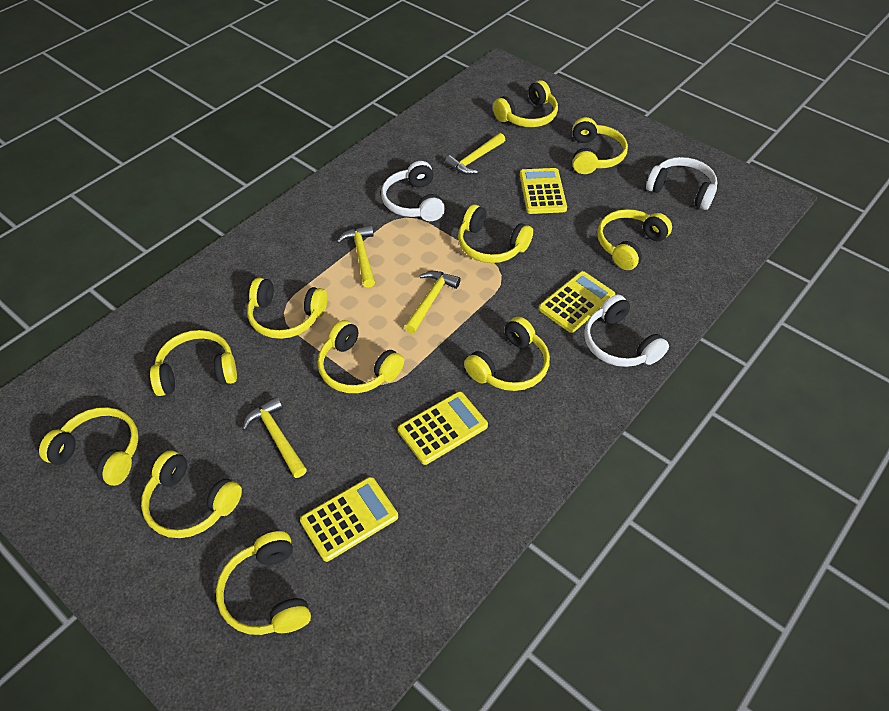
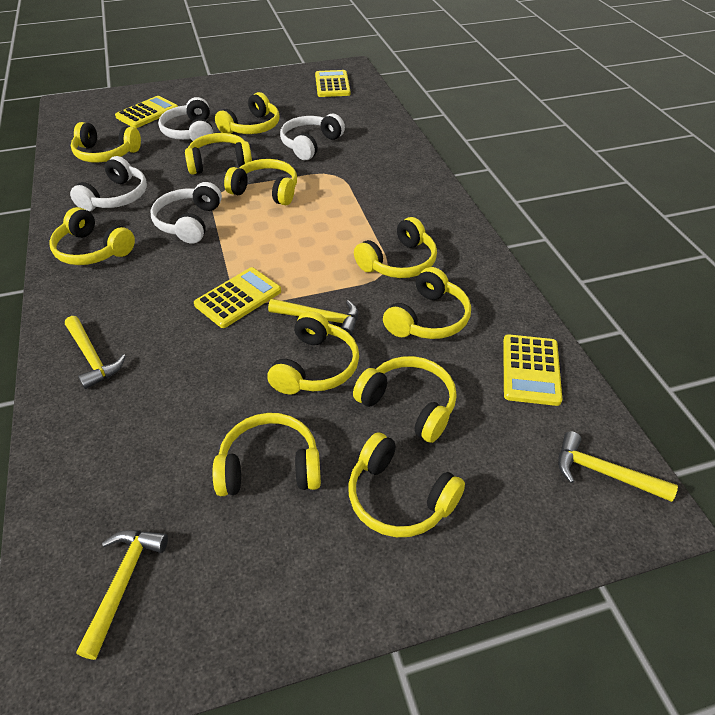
white headphones: 3 -> 4

